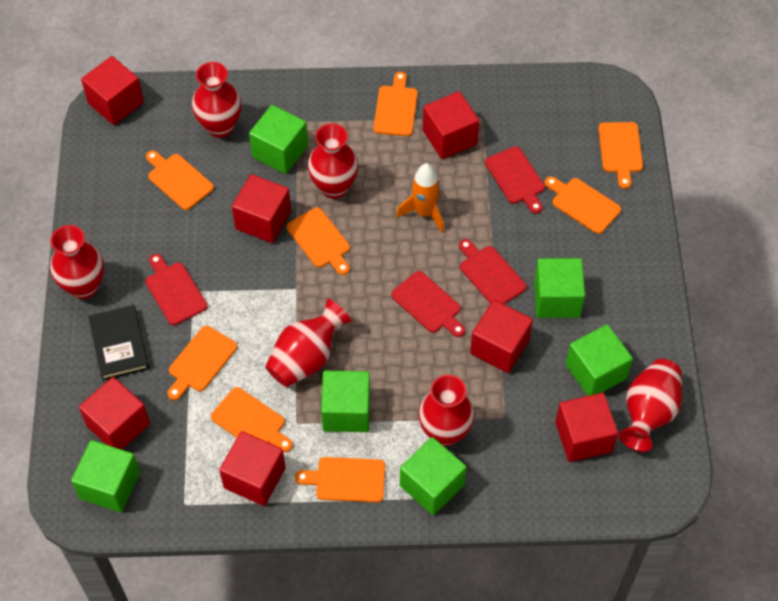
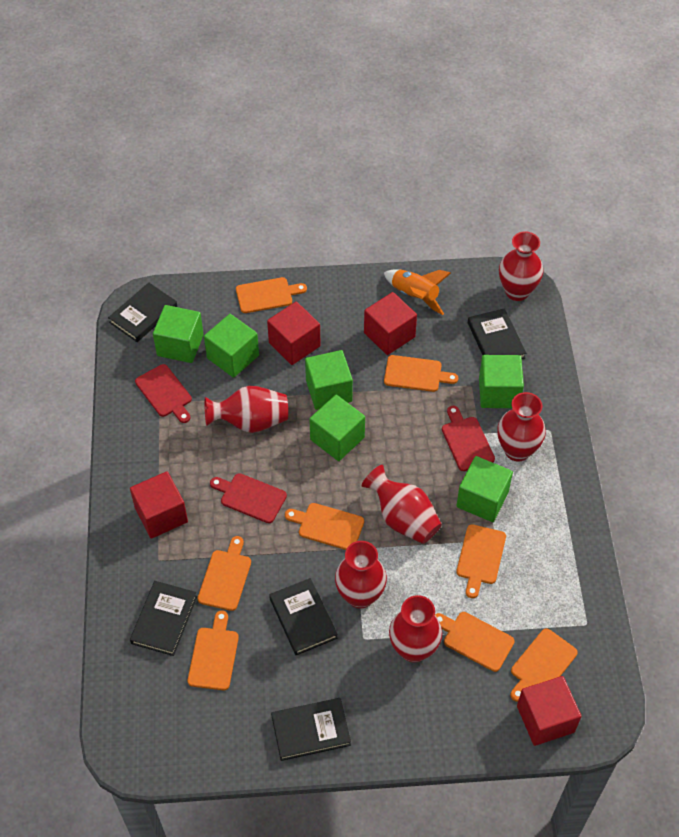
black book: 1 -> 5
red cube: 7 -> 4
red cutting board: 4 -> 3

